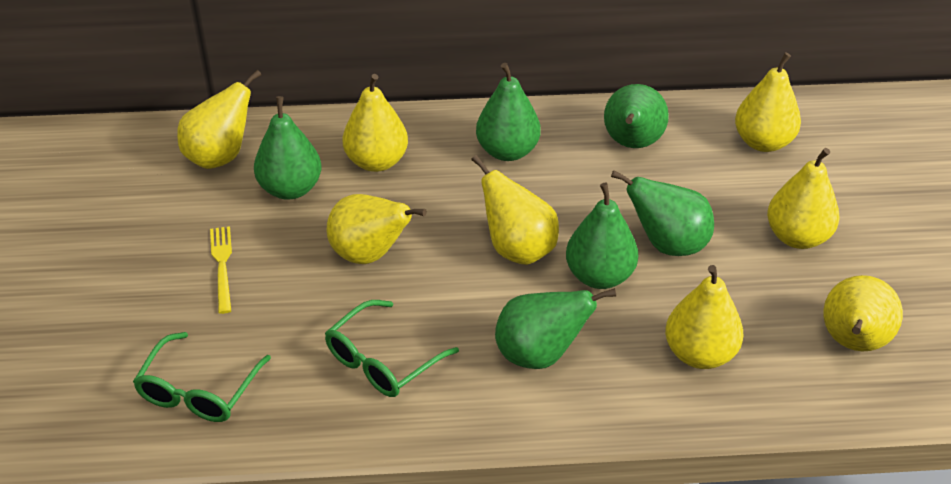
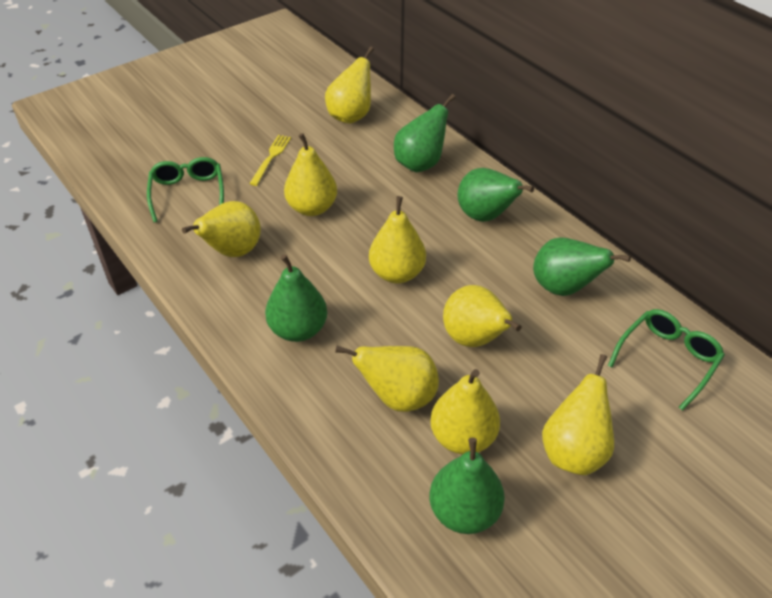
green pear: 6 -> 5

